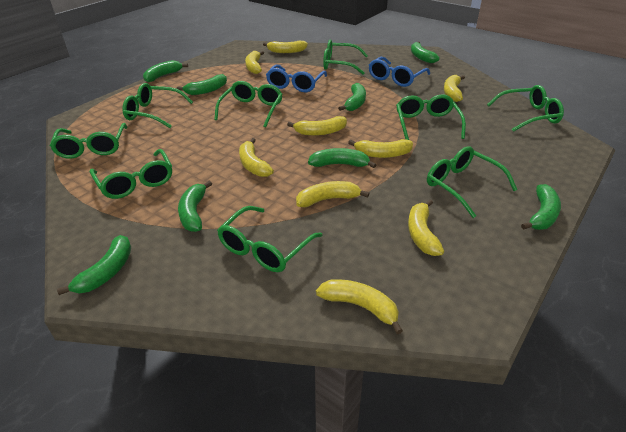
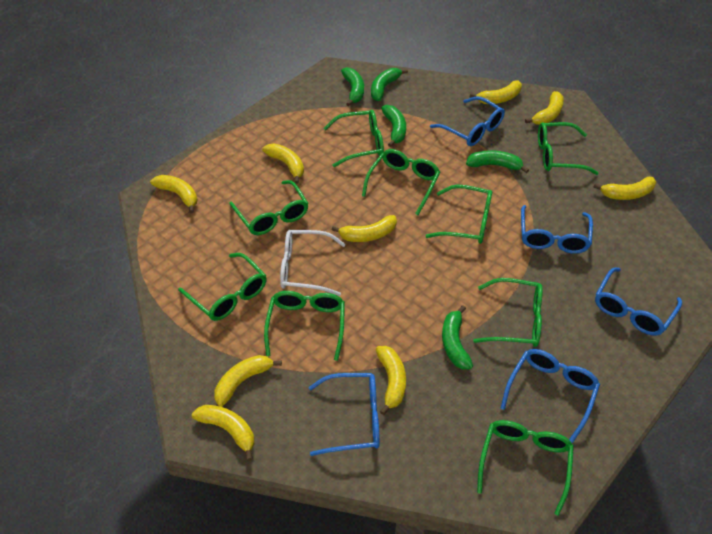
blue glasses: 2 -> 5
green banana: 8 -> 5
white glasses: 0 -> 1

